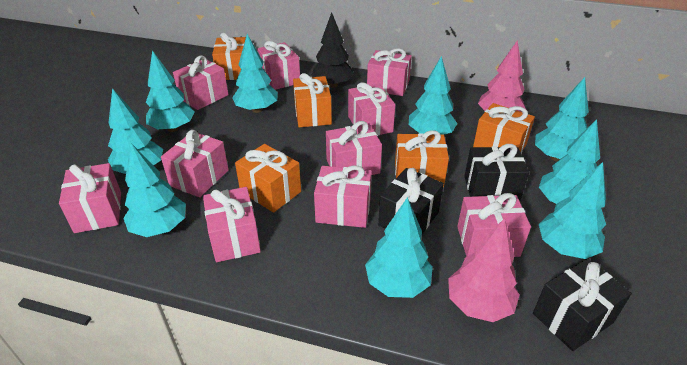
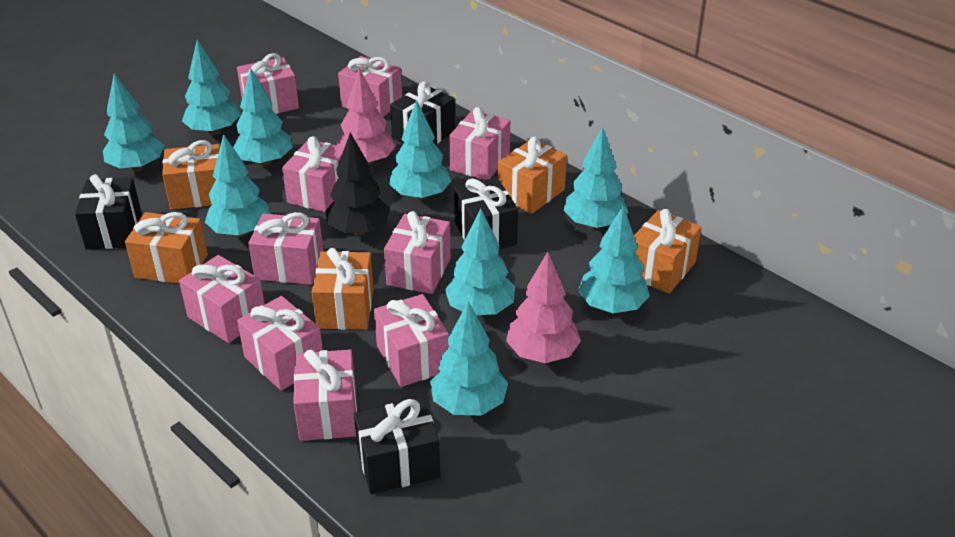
black gift: 3 -> 4

